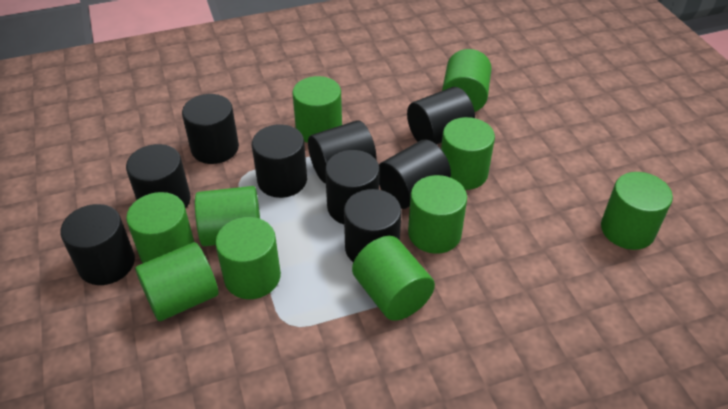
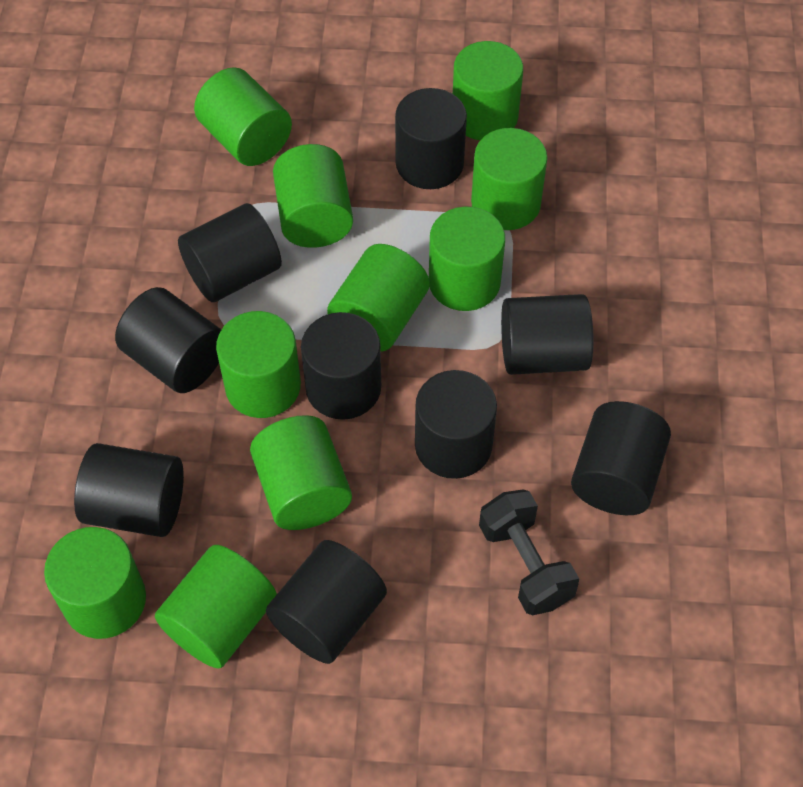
black dumbbell: 0 -> 1

